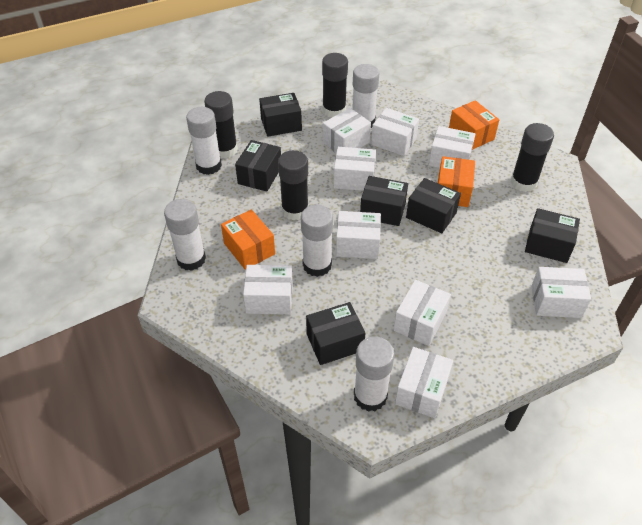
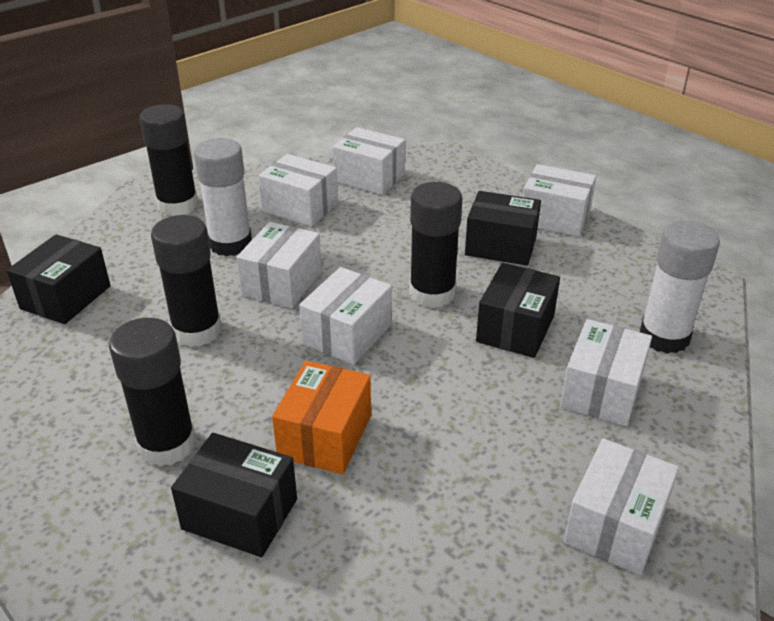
black box: 6 -> 4
orange box: 3 -> 1
white box: 9 -> 7
white glue stick: 5 -> 2

